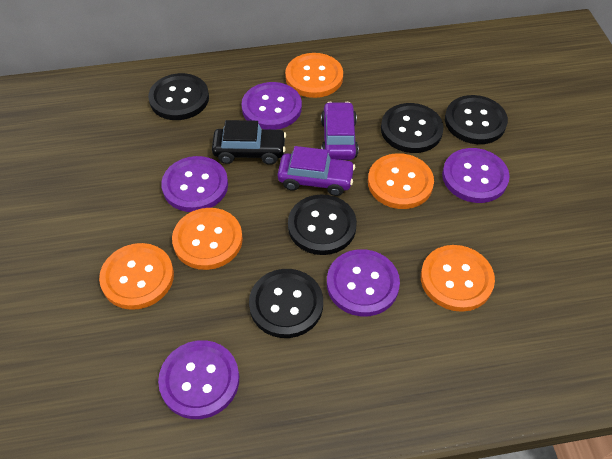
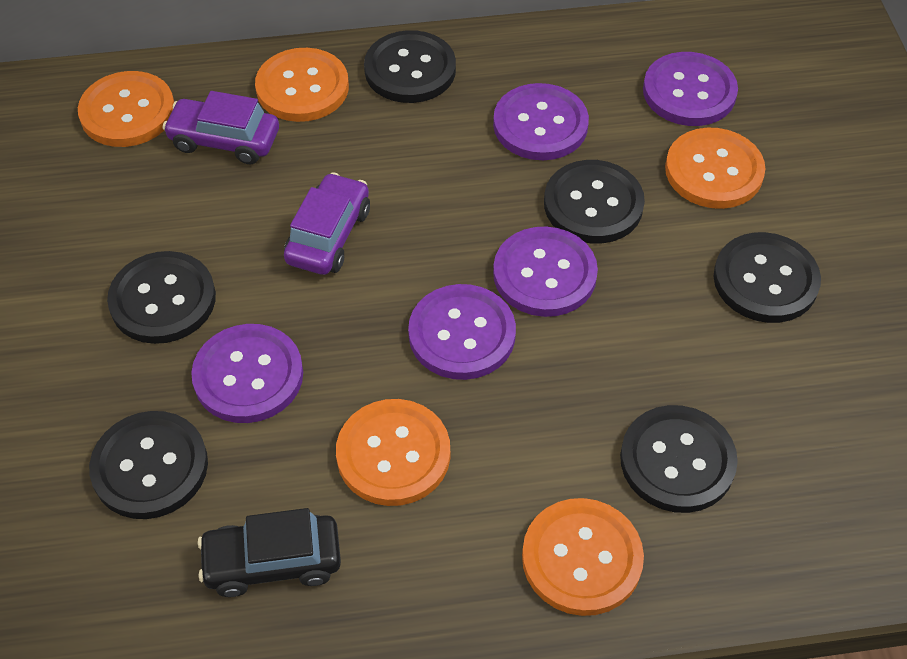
black button: 5 -> 6

